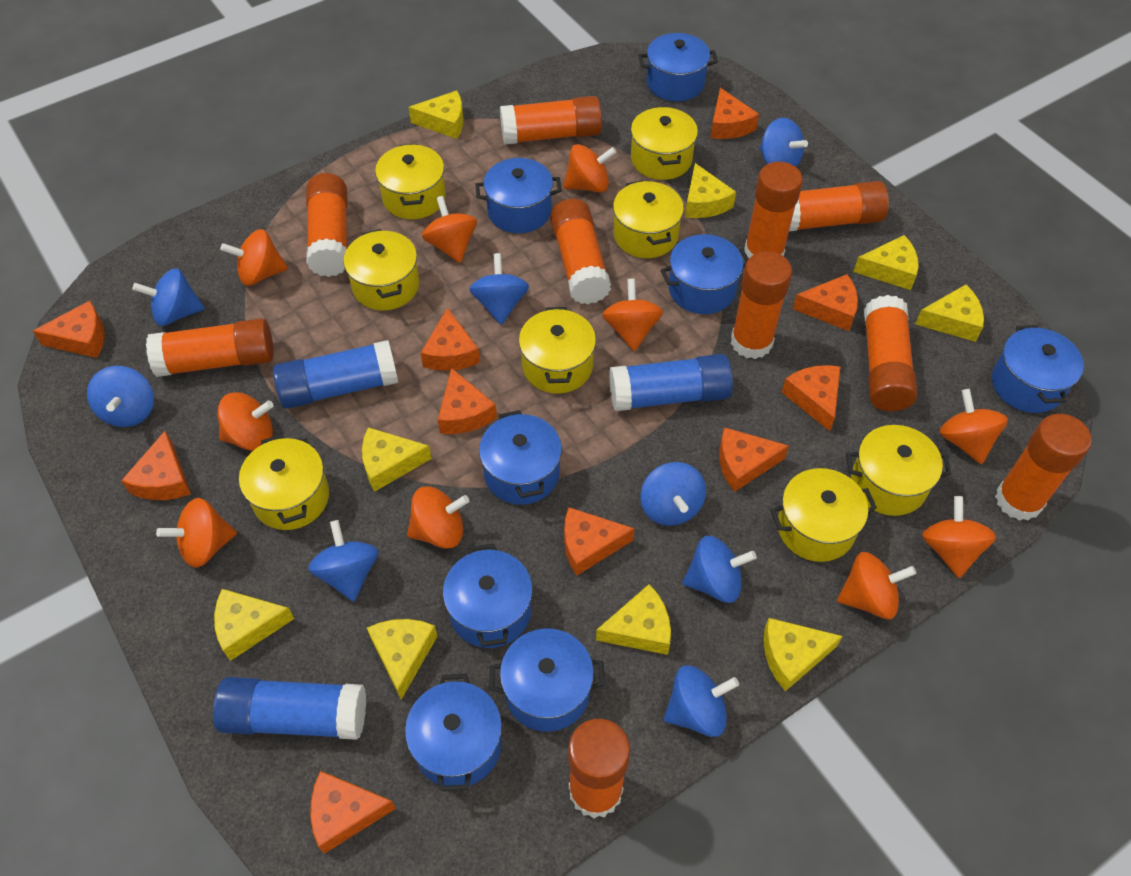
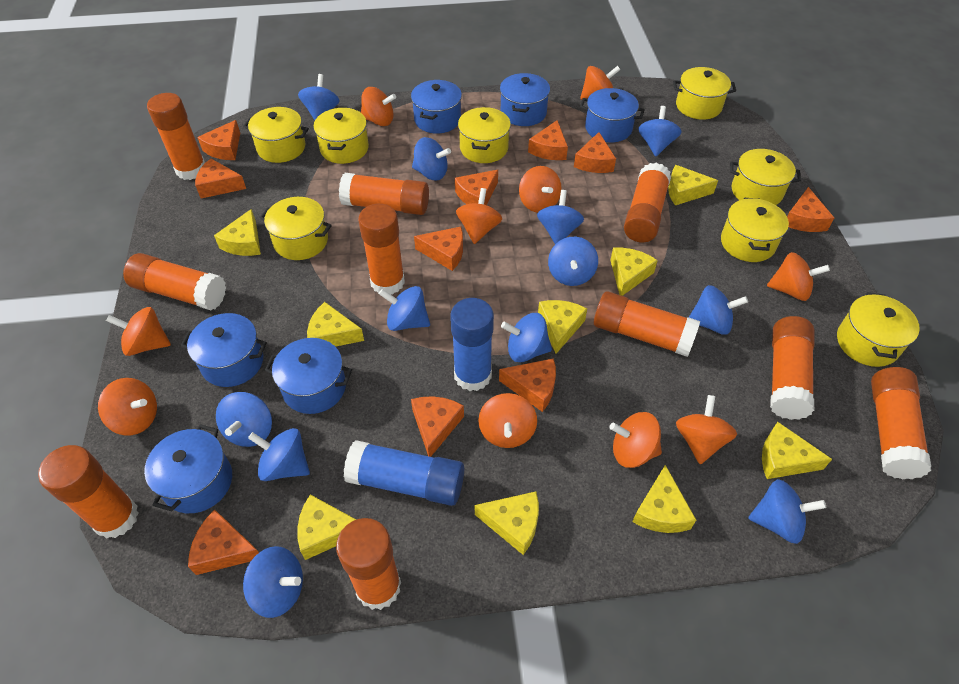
blue glue stick: 3 -> 2
blue pot: 8 -> 6
blue spinning top: 8 -> 12

